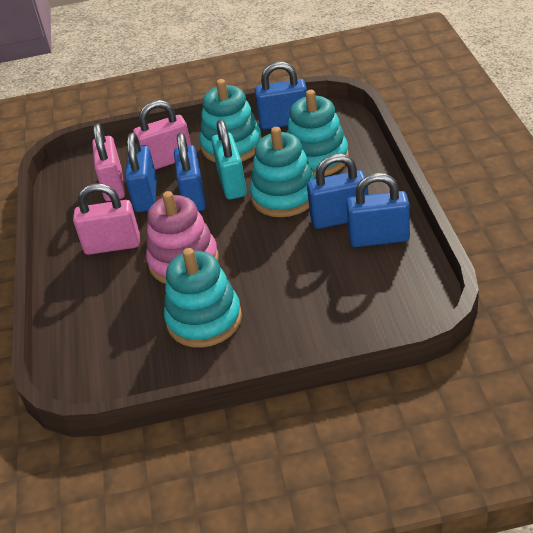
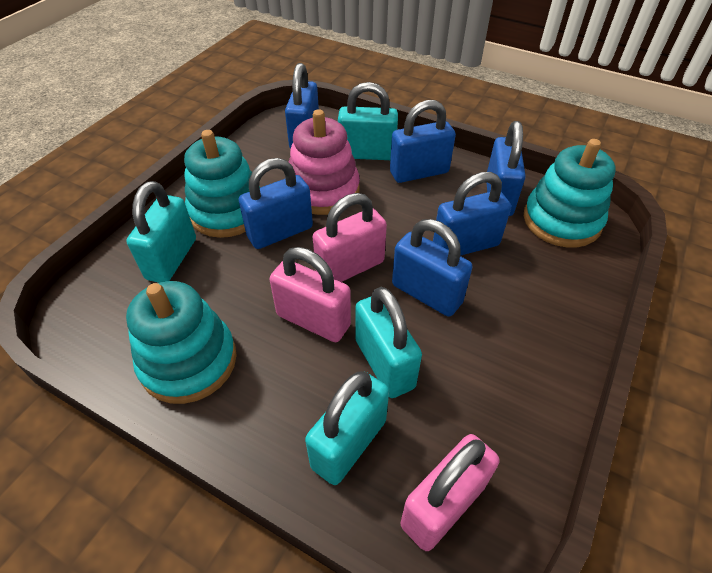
blue padlock: 5 -> 6
turquoise padlock: 1 -> 4
turquoise stacking toy: 4 -> 3

